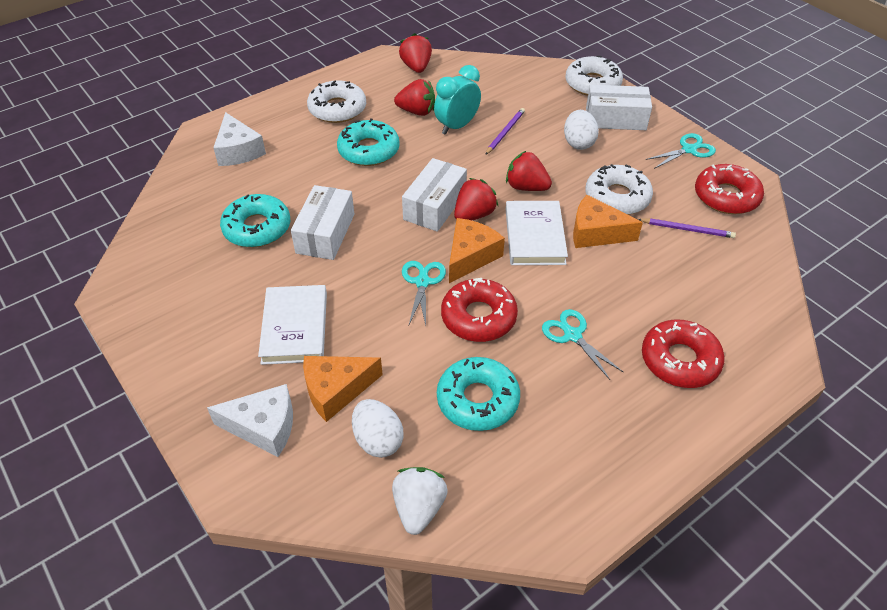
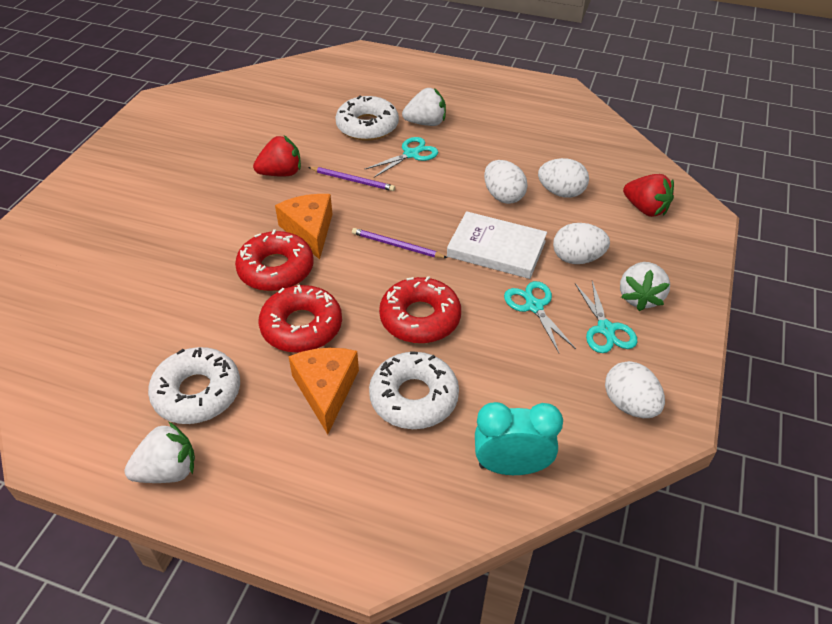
orange cheese: 3 -> 2
red strawberry: 4 -> 2
turquoise donut: 3 -> 0
white book: 2 -> 1
white box: 3 -> 0
white cheese: 2 -> 0
white egg: 2 -> 4
white strawberry: 1 -> 3

